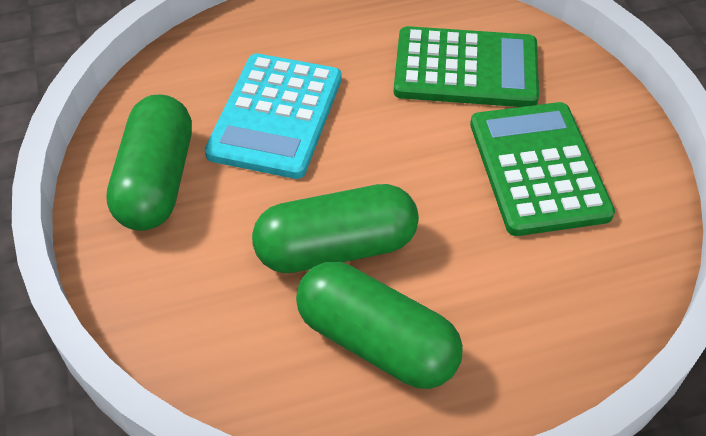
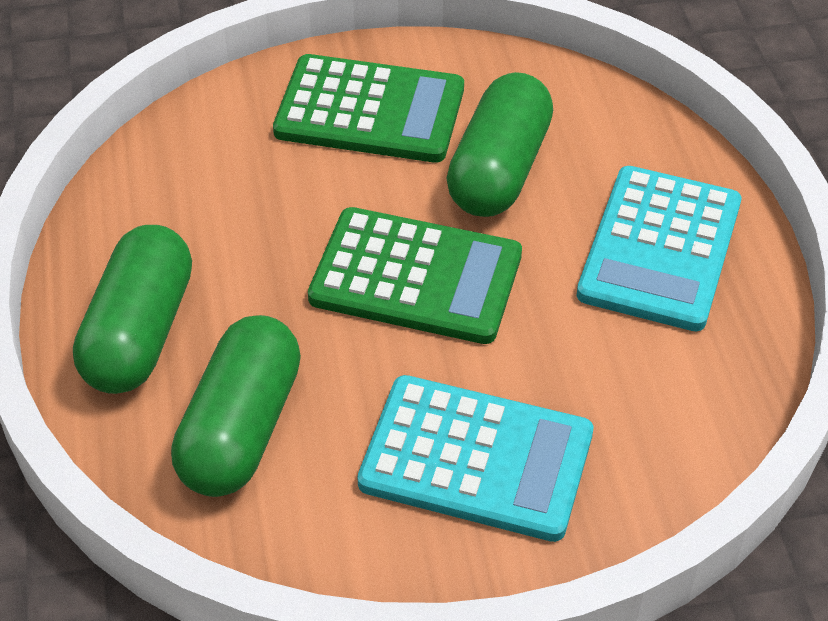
turquoise calculator: 1 -> 2

